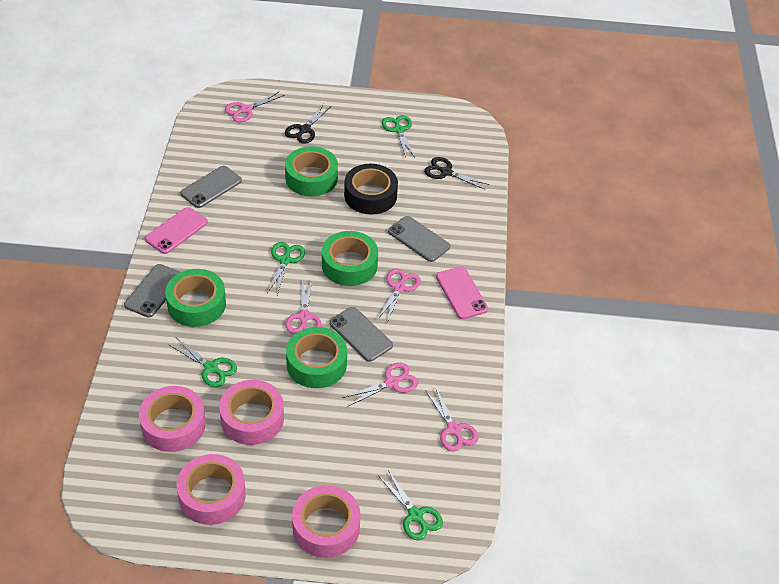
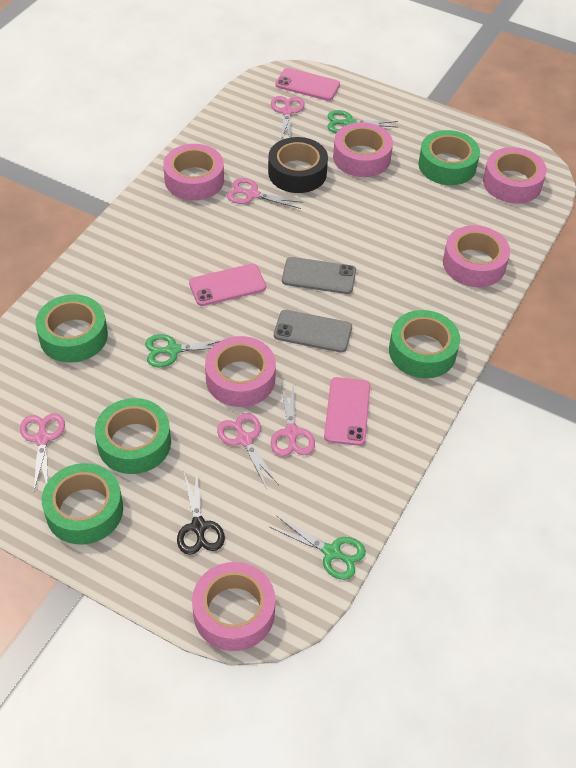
black scissors: 2 -> 1
green scissors: 4 -> 3
green tape: 4 -> 5
grey phone: 4 -> 2
pink phone: 2 -> 3
pink tape: 4 -> 6

